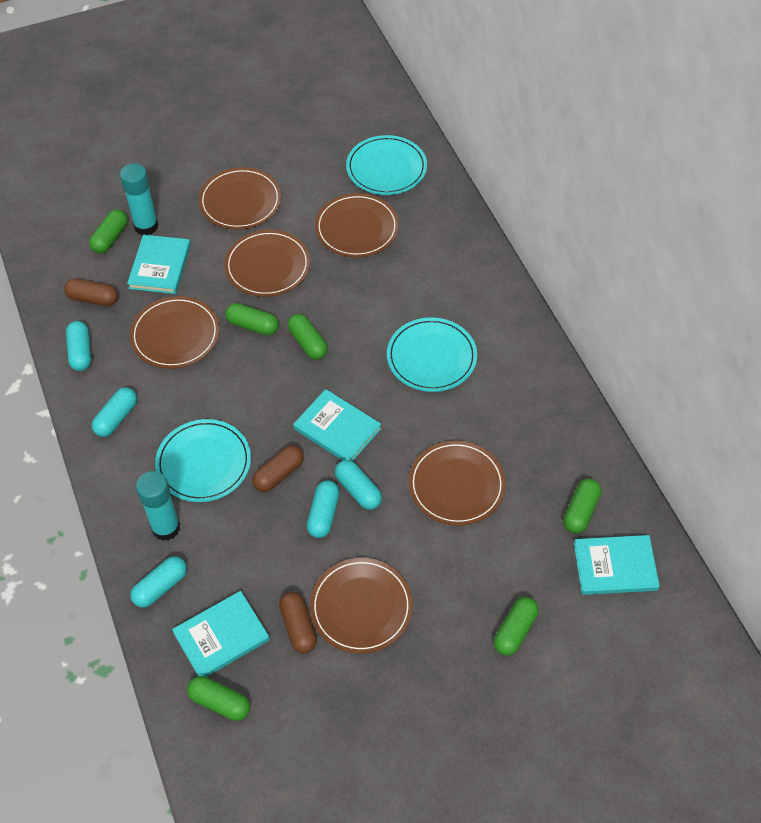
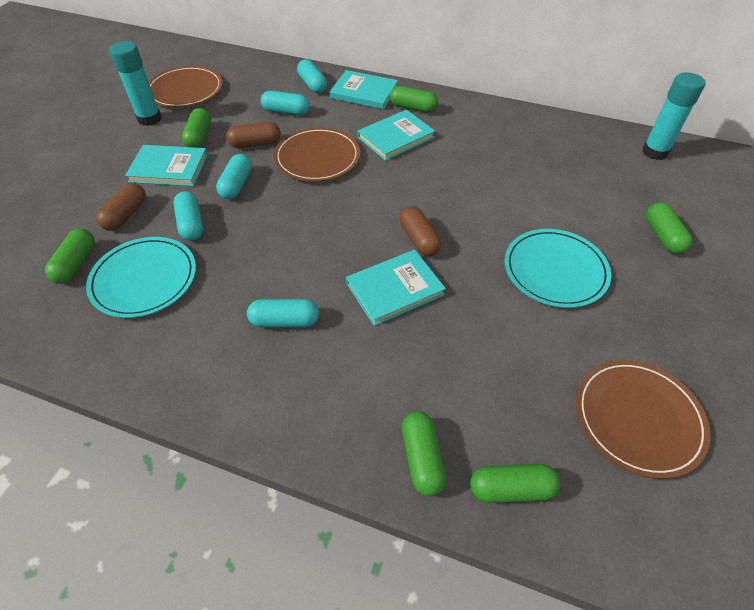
brown plate: 6 -> 3
turquoise plate: 3 -> 2

